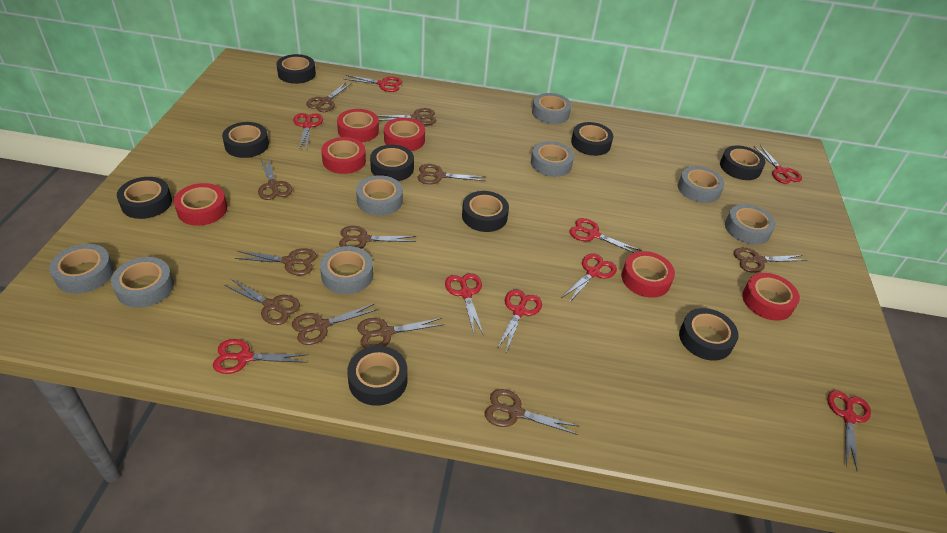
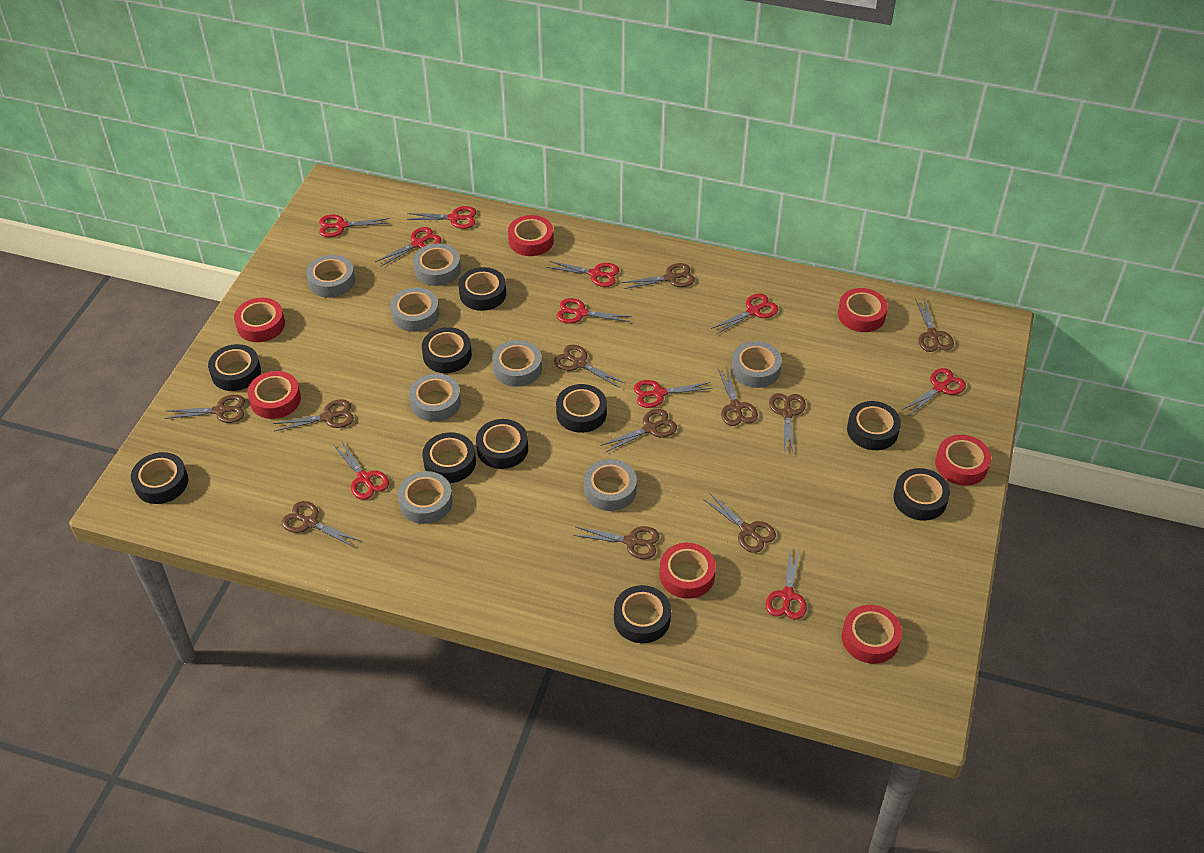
black tape: 9 -> 10
red scissors: 9 -> 10
red tape: 6 -> 7

